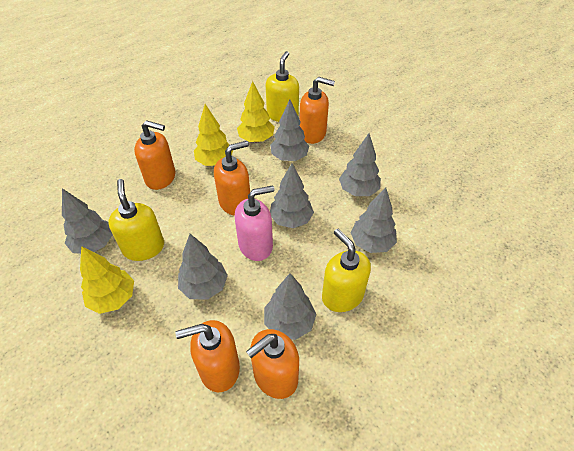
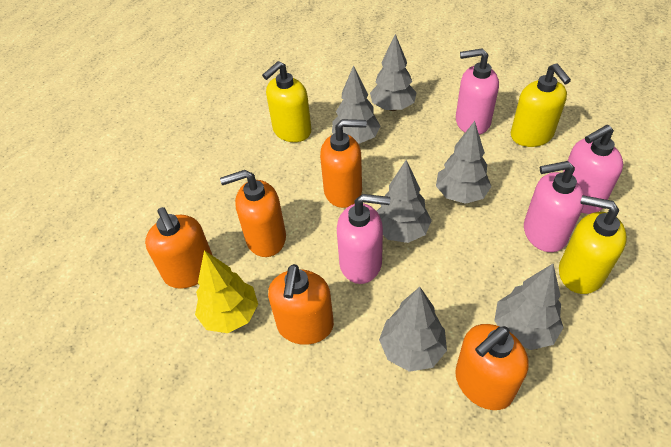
grey tree: 7 -> 6
pink soap dispenser: 1 -> 4
yellow tree: 3 -> 1

